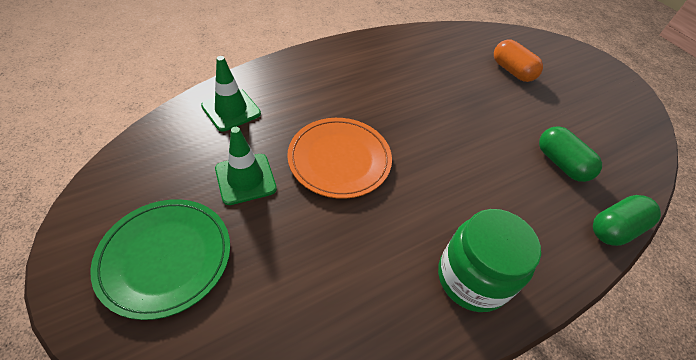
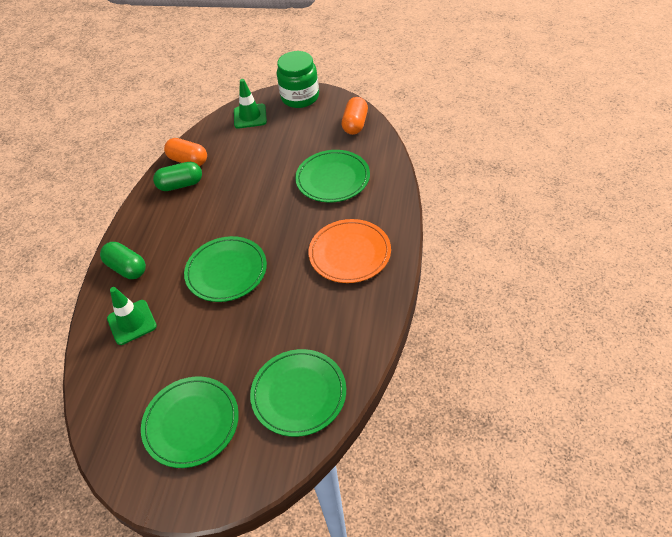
green plate: 1 -> 4
orange capsule: 1 -> 2

